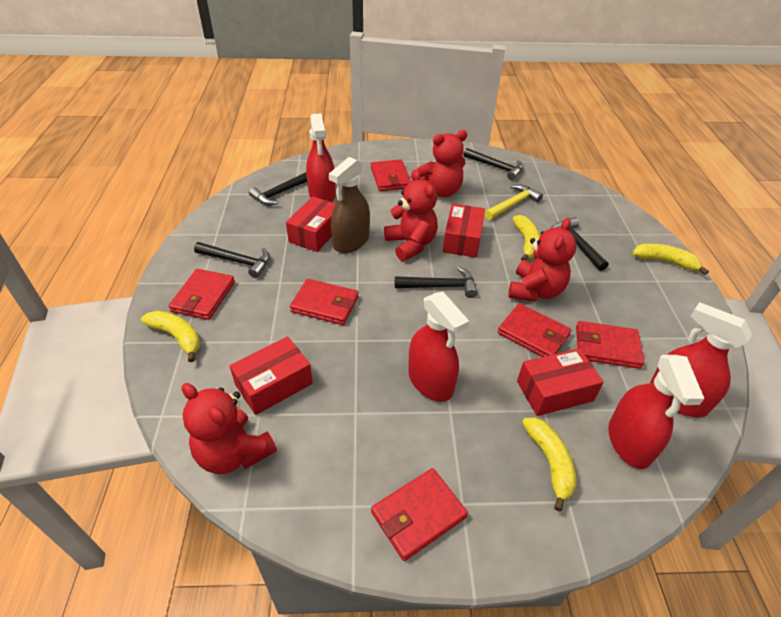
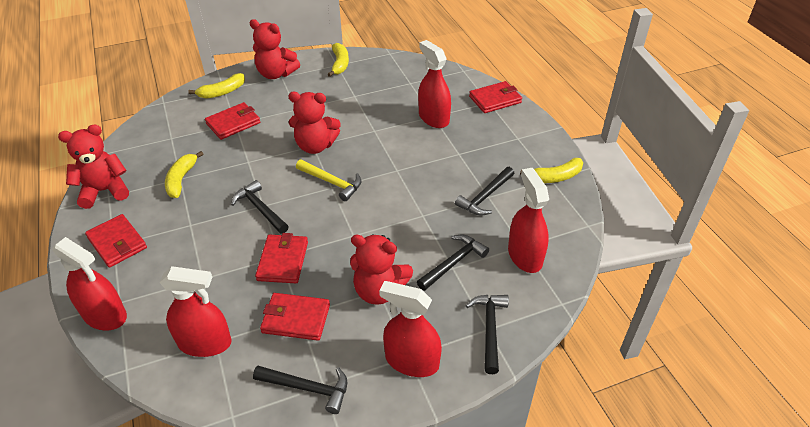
brown spray bottle: 1 -> 0
red box: 4 -> 0
red spray bottle: 4 -> 5
red wallet: 6 -> 5

